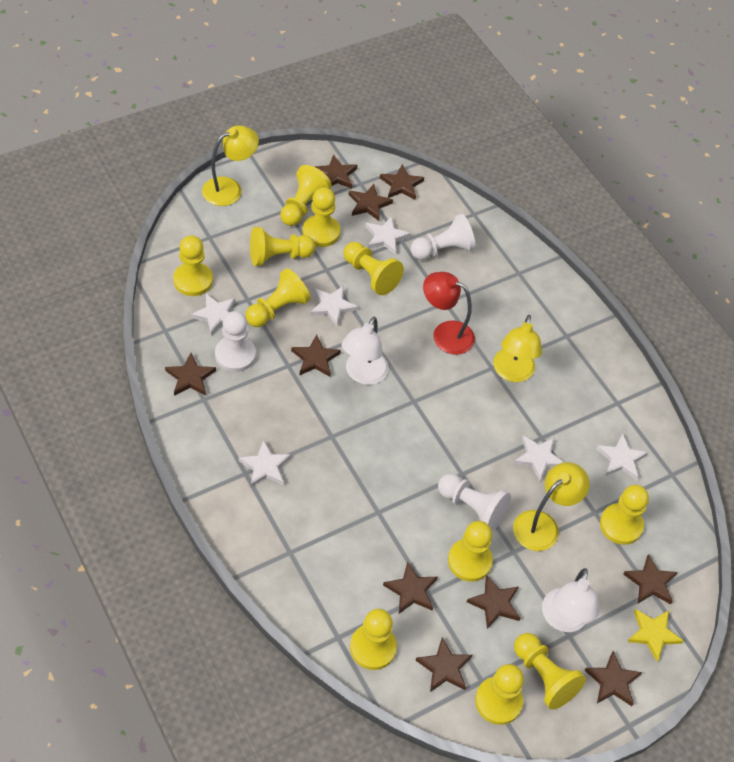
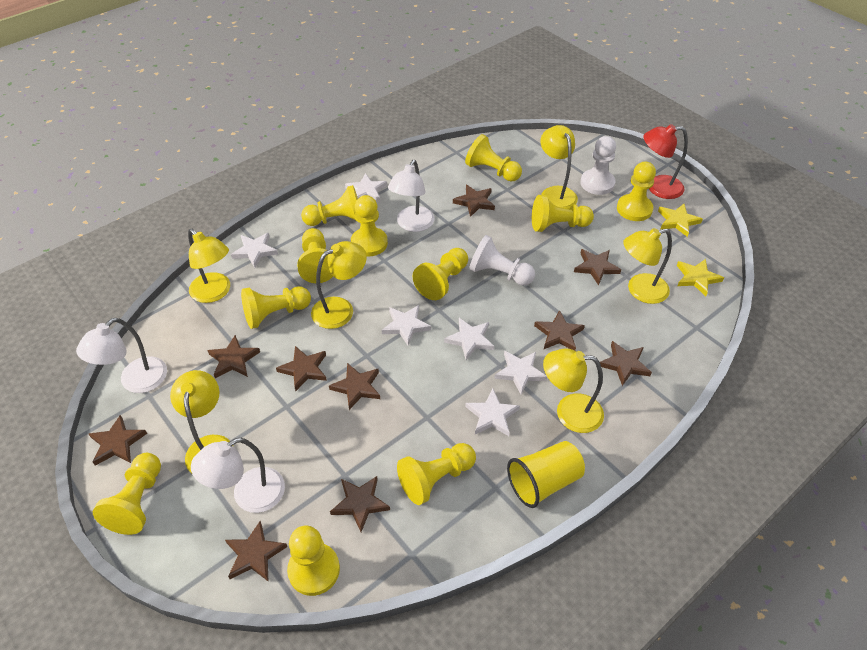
white lamp: 2 -> 3
white pawn: 3 -> 2
yellow cup: 0 -> 1
yellow lamp: 3 -> 6
yellow star: 1 -> 2

